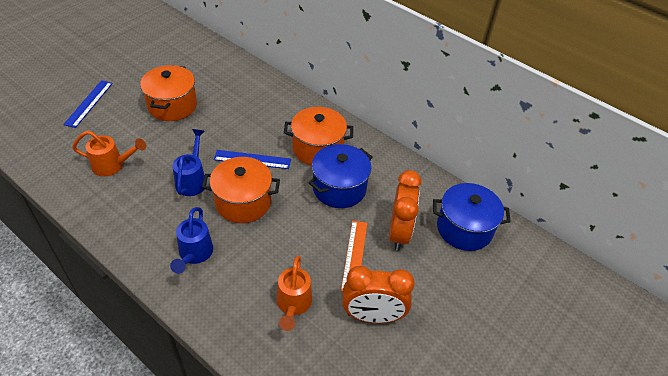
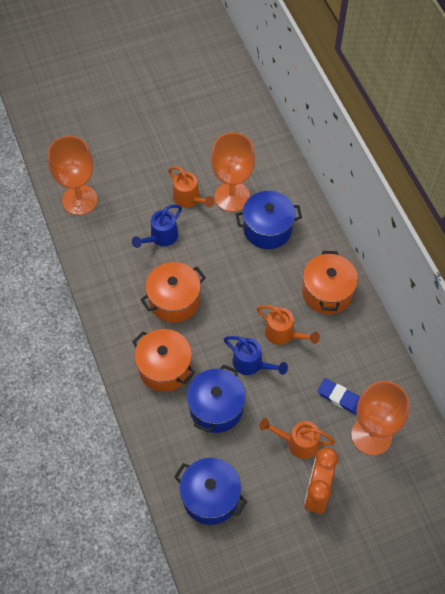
blue eraser: 0 -> 1
blue pot: 2 -> 3
blue ruler: 2 -> 0
orange clock: 2 -> 1
orange goblet: 0 -> 3
orange ruler: 1 -> 0
orange watering can: 2 -> 3

